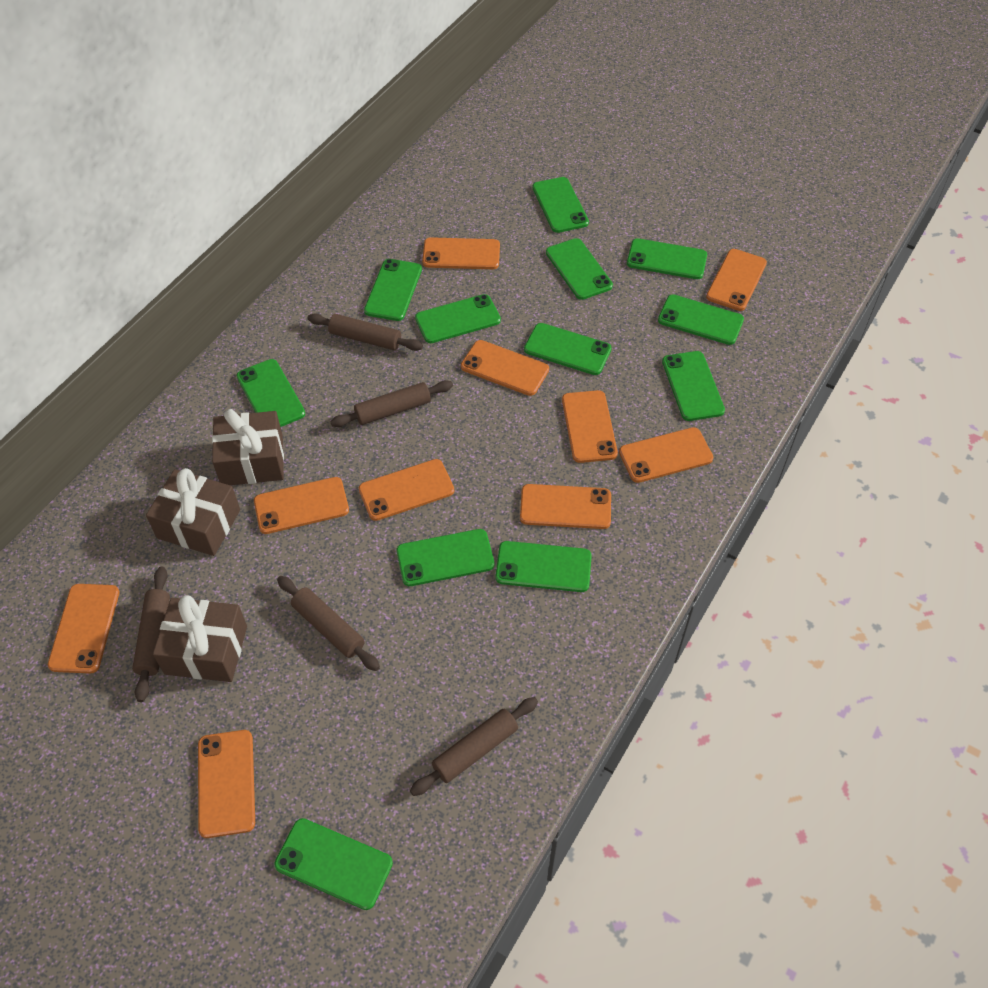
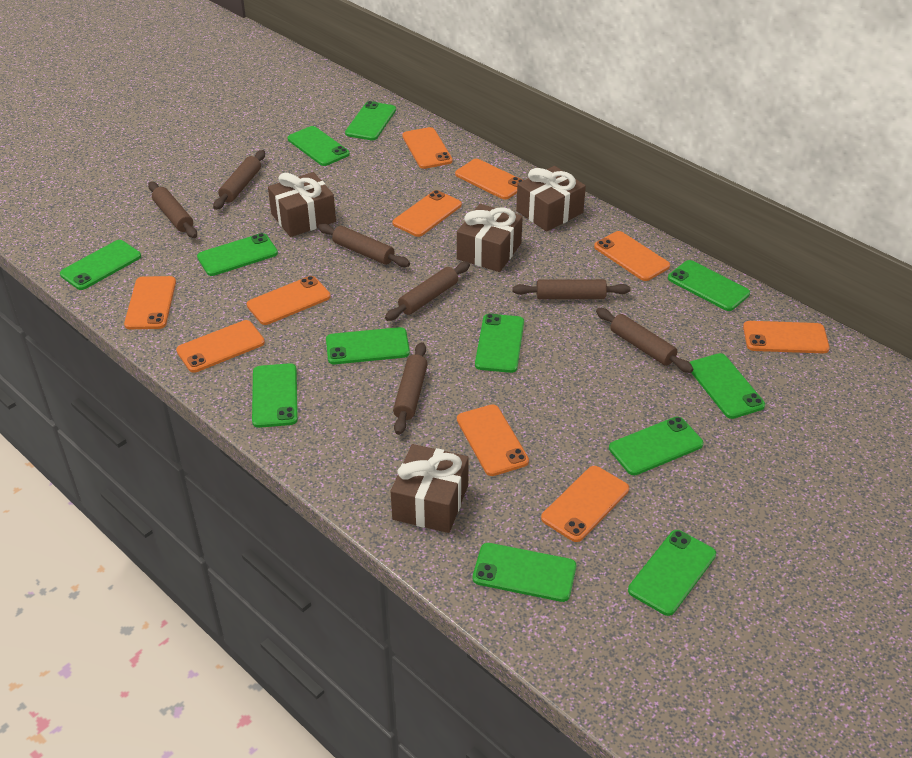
brown gift: 3 -> 4
brown rolling pin: 5 -> 7

